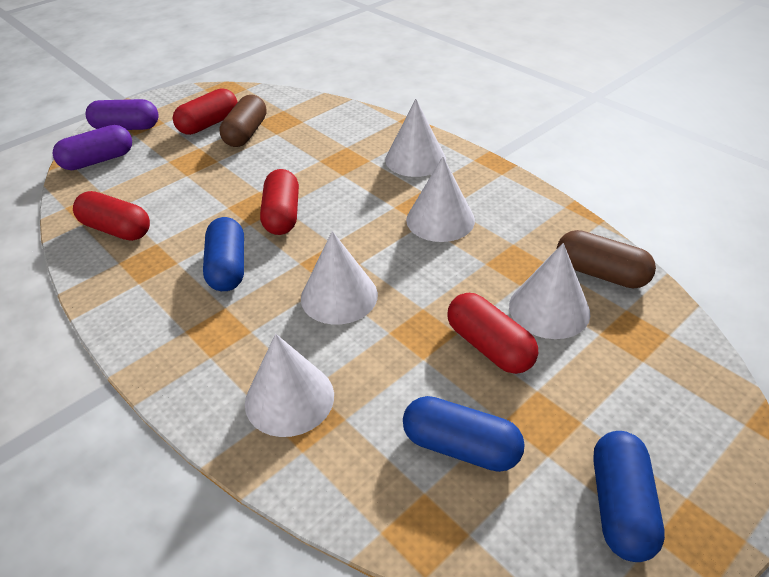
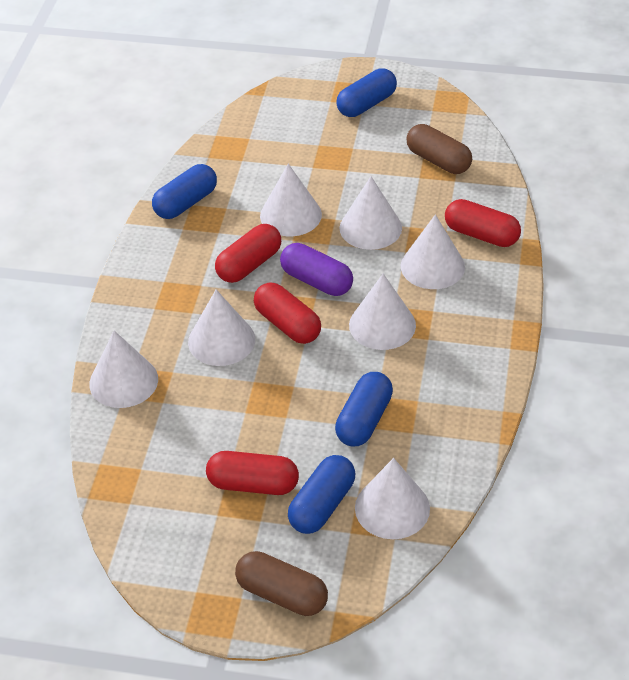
blue capsule: 3 -> 4
purple capsule: 2 -> 1
white cone: 5 -> 7

